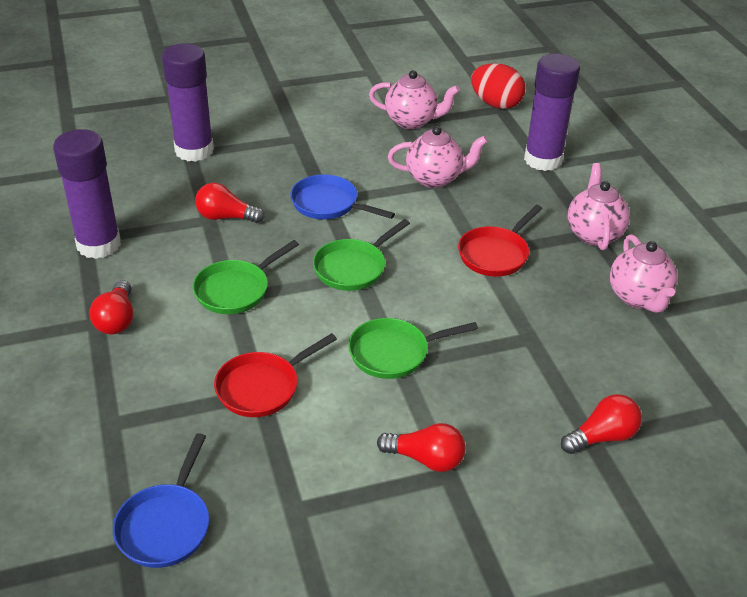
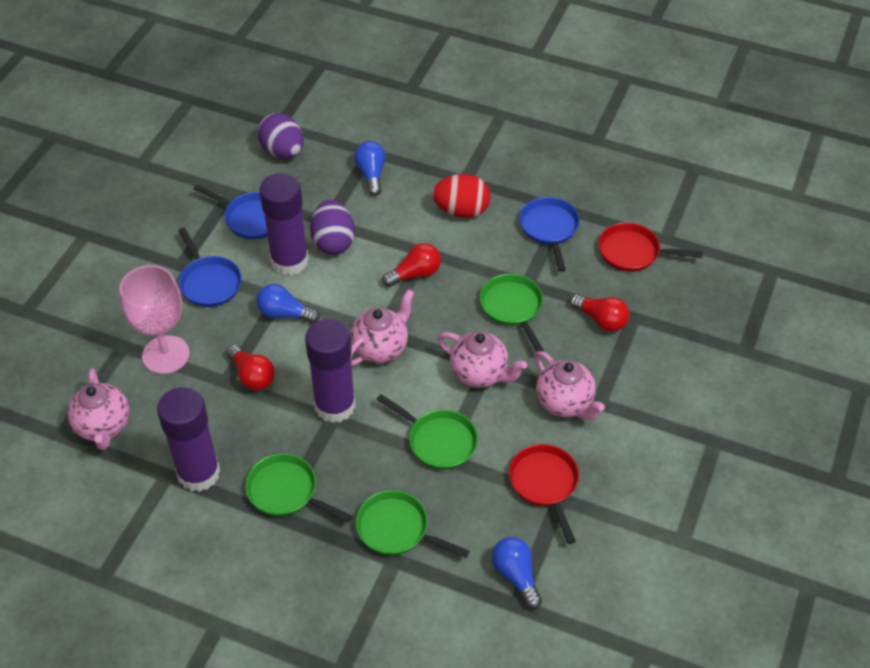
blue light bulb: 0 -> 3
blue pan: 2 -> 3
green pan: 3 -> 4
pink goblet: 0 -> 1
purple egg: 0 -> 2
red light bulb: 4 -> 3

